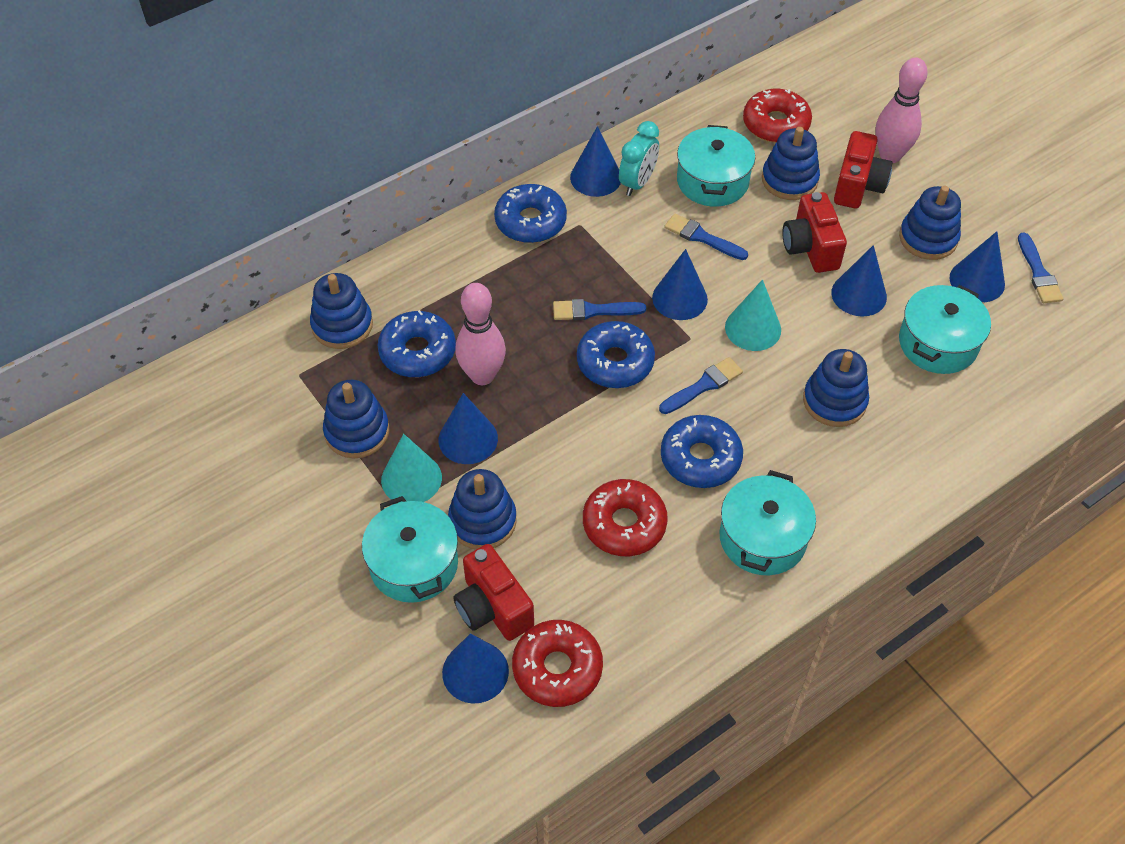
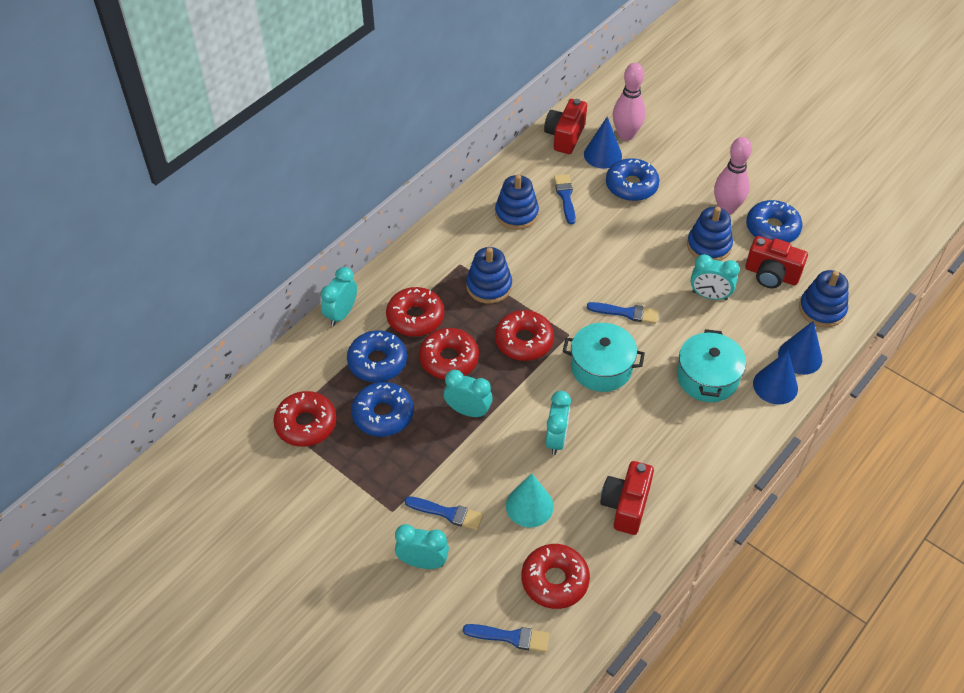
blue cone: 6 -> 3
blue stacking toy: 6 -> 4
red donut: 3 -> 5
turquoise clock: 1 -> 5
turquoise cone: 2 -> 1
turquoise pot: 4 -> 2

